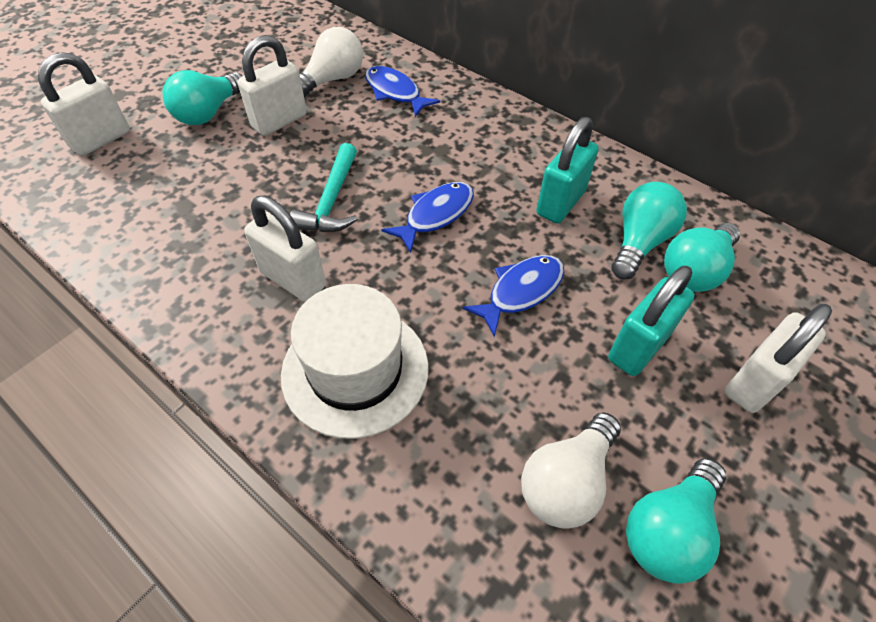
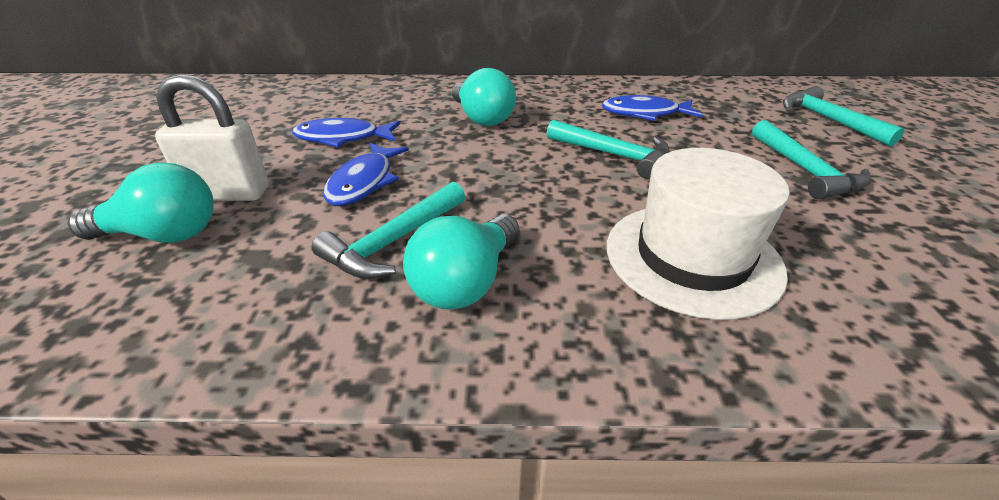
turquoise hammer: 1 -> 4
turquoise light bulb: 4 -> 3
turquoise padlock: 2 -> 0
white light bulb: 2 -> 0
white padlock: 4 -> 1

